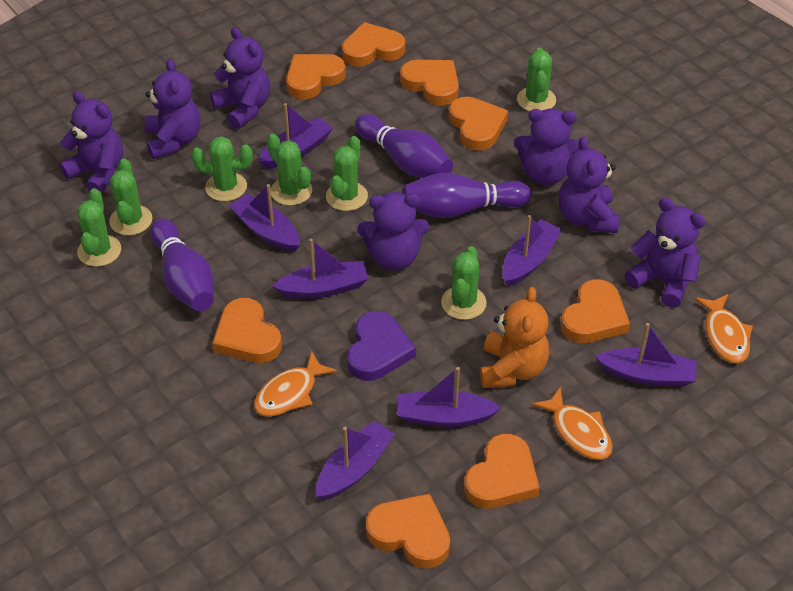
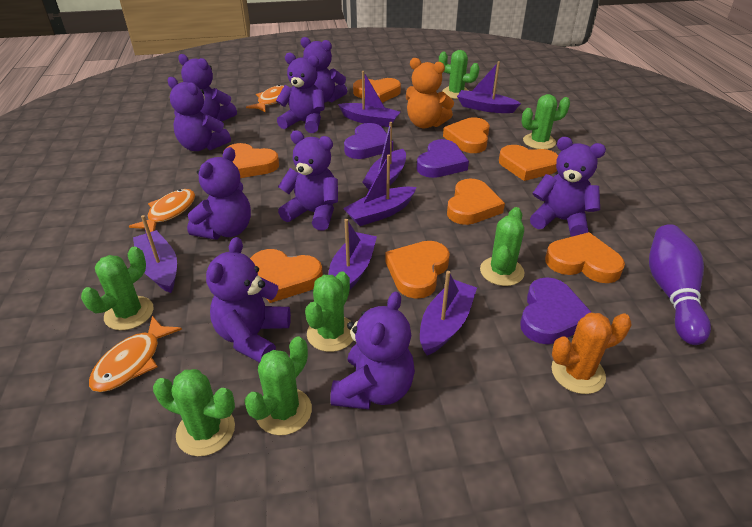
orange cactus: 0 -> 1
purple bowling pin: 3 -> 1
purple heart: 1 -> 3
purple teddy bear: 7 -> 9

